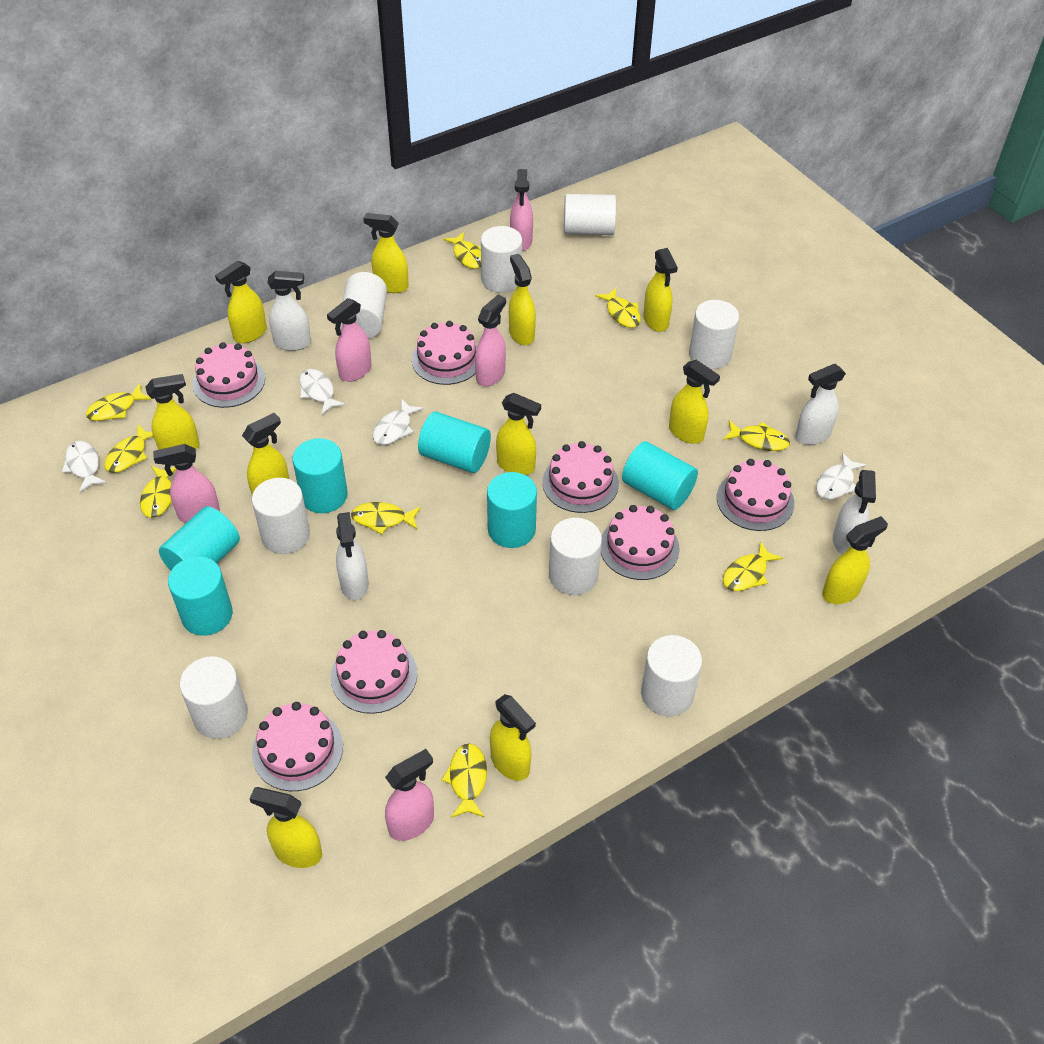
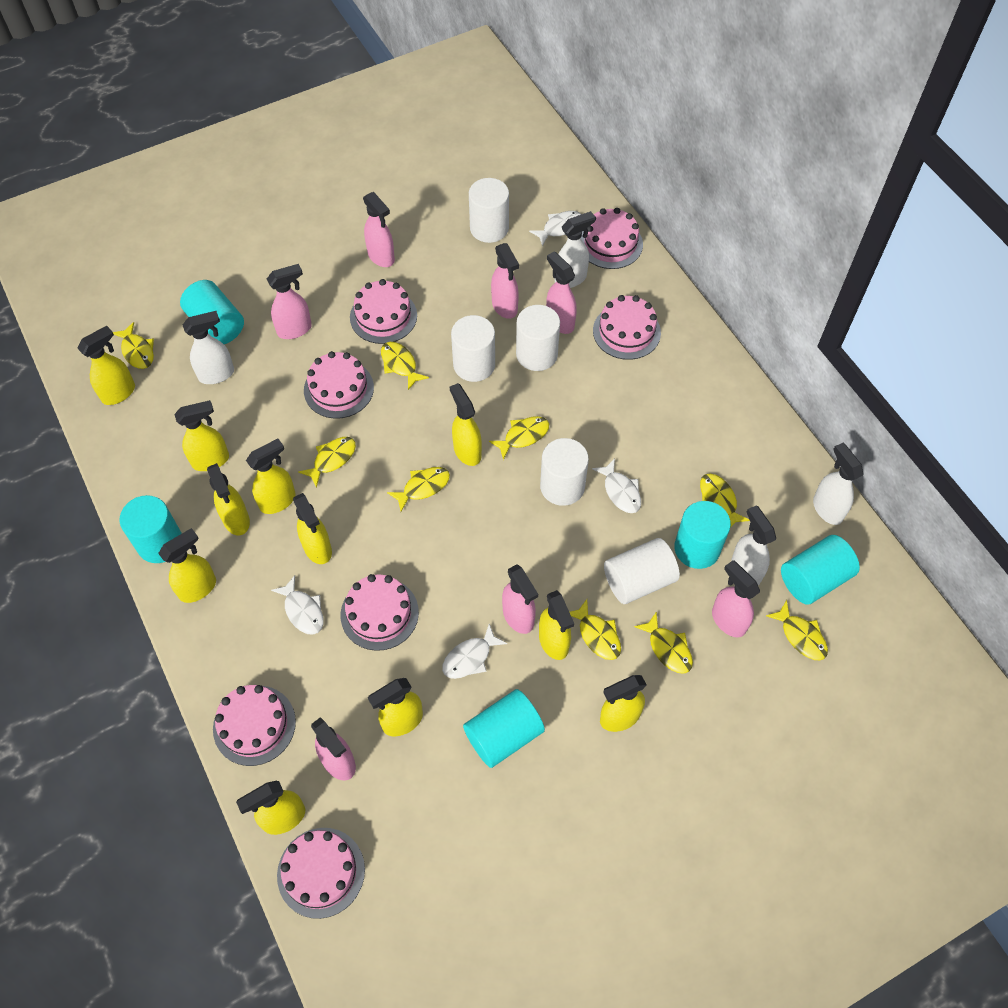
pink spray bottle: 5 -> 7
turquoise cylinder: 6 -> 5
white cylinder: 8 -> 5

